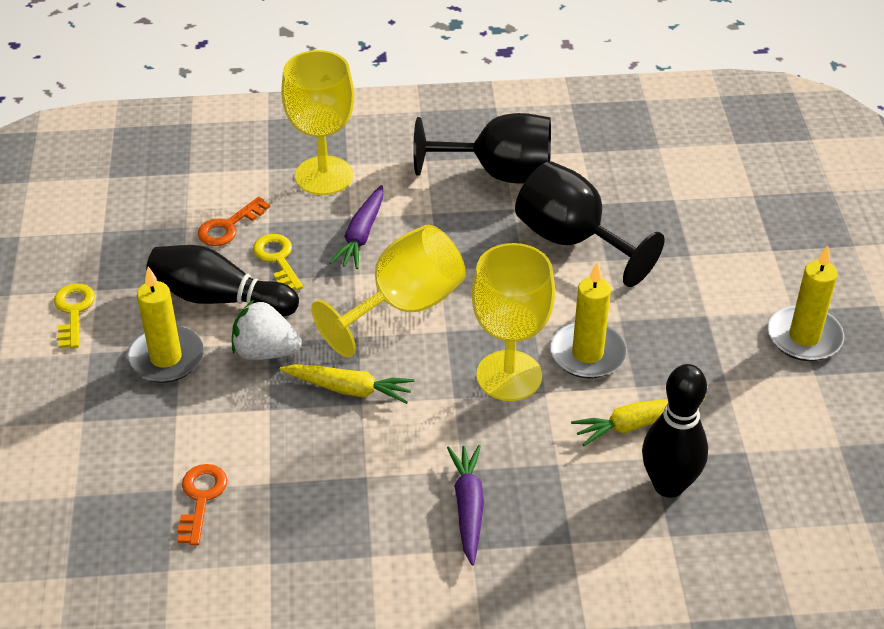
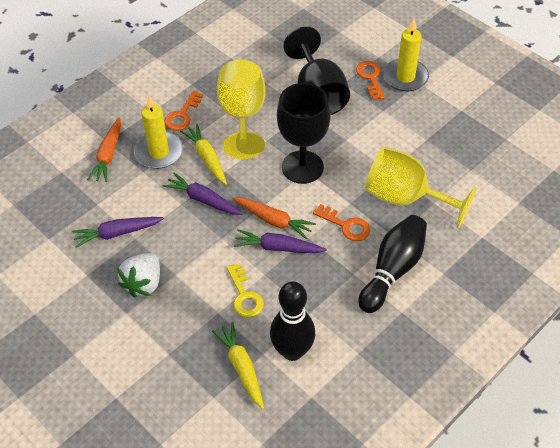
orange carrot: 0 -> 2
orange key: 2 -> 3
purple carrot: 2 -> 3
yellow candle: 3 -> 2
yellow goblet: 3 -> 2
yellow key: 2 -> 1

